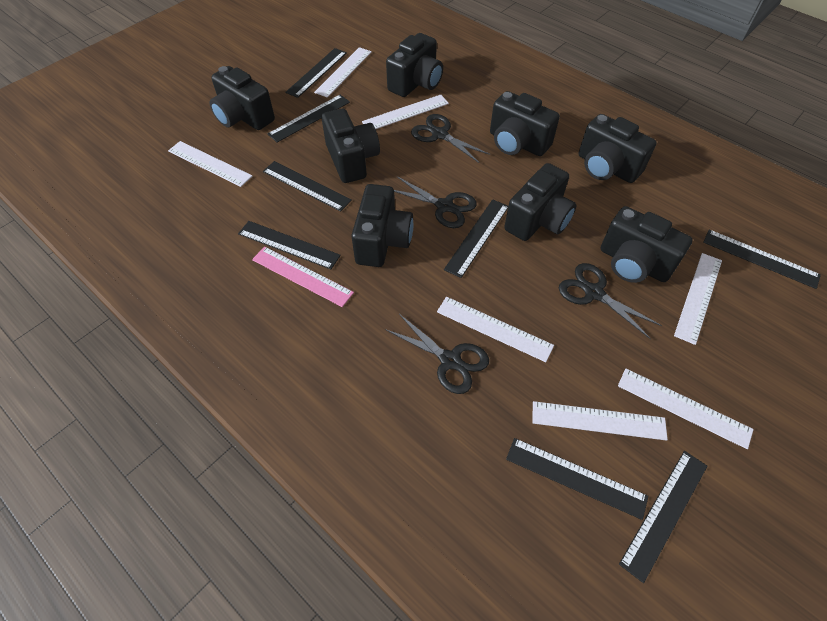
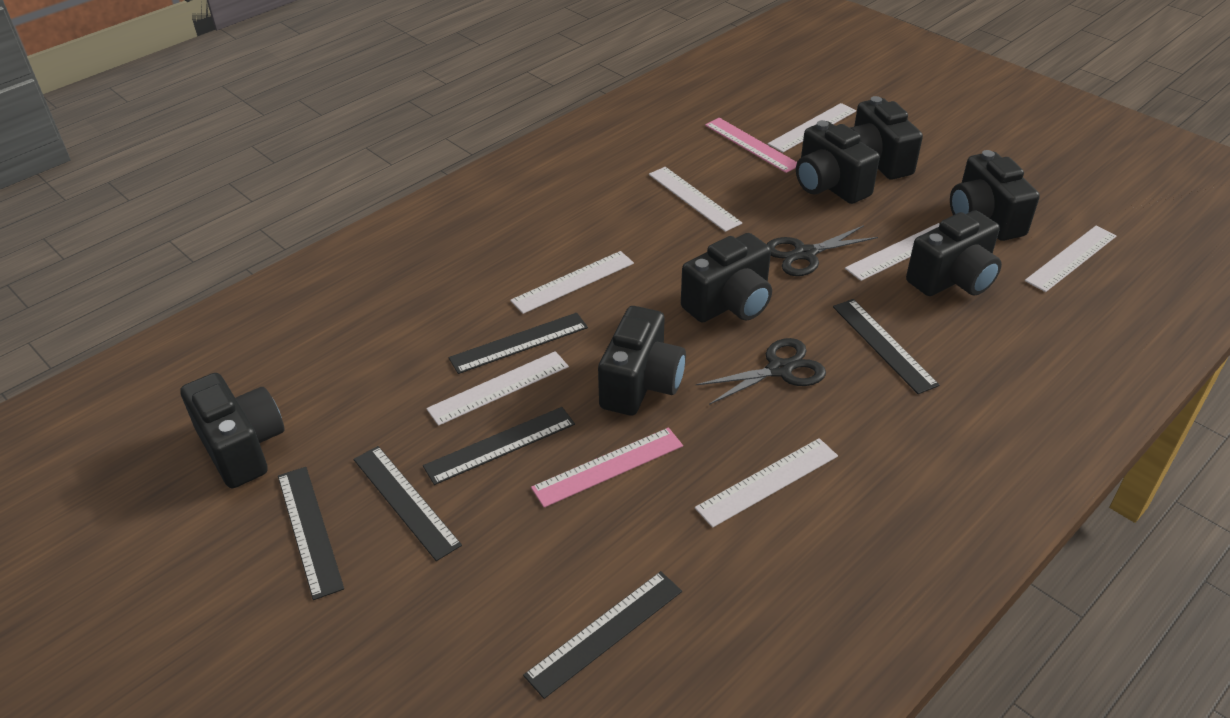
black camera: 8 -> 7
black ruler: 8 -> 6
black scissors: 4 -> 2
pink ruler: 1 -> 2

